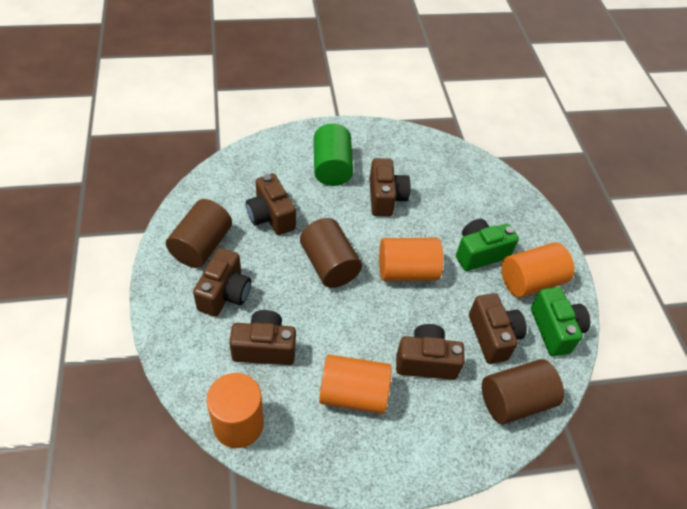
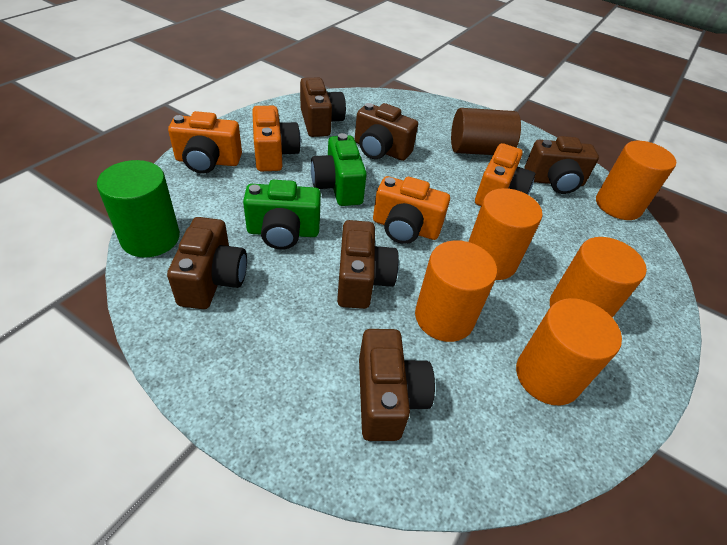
brown cylinder: 3 -> 1
orange camera: 0 -> 4
orange cylinder: 4 -> 5

